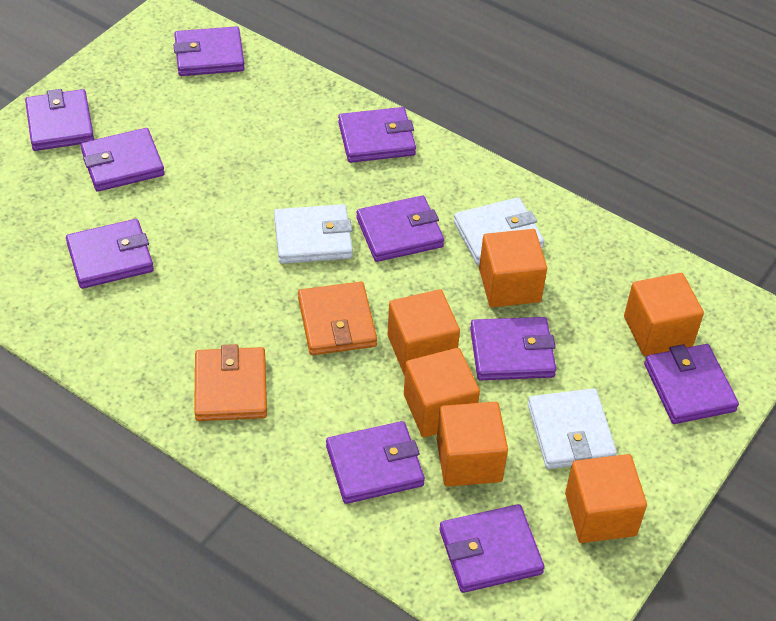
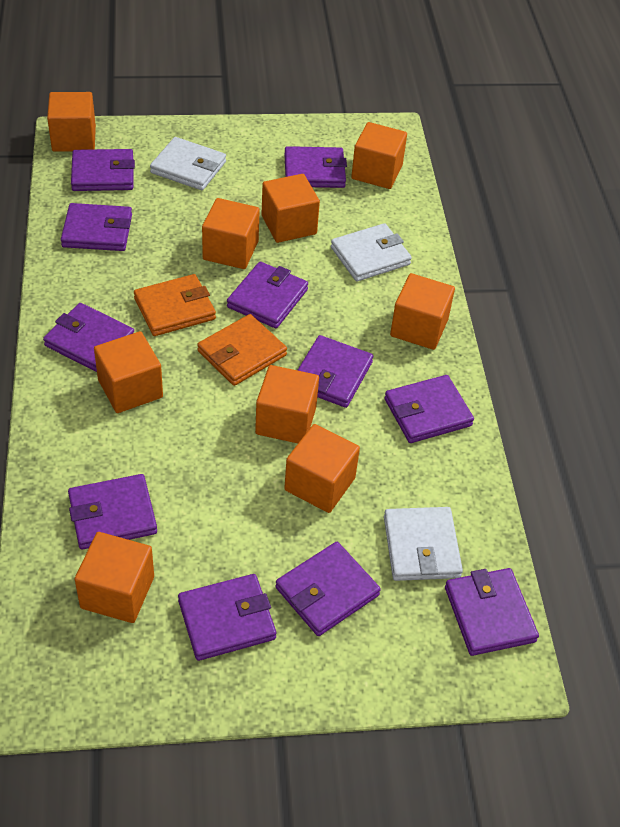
orange cube: 6 -> 9
purple wallet: 10 -> 11

